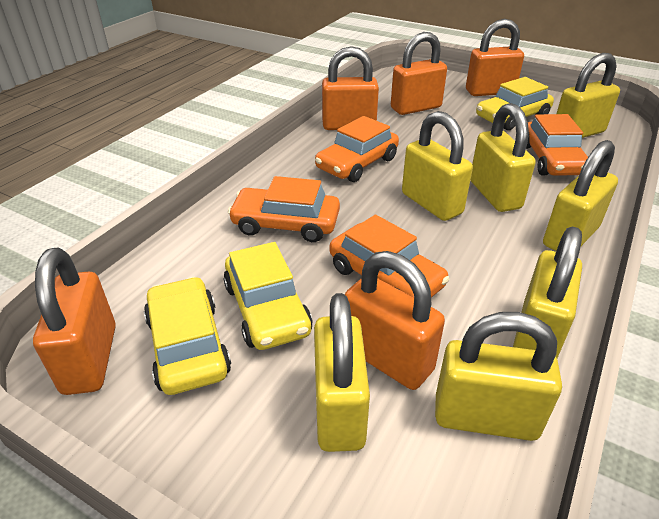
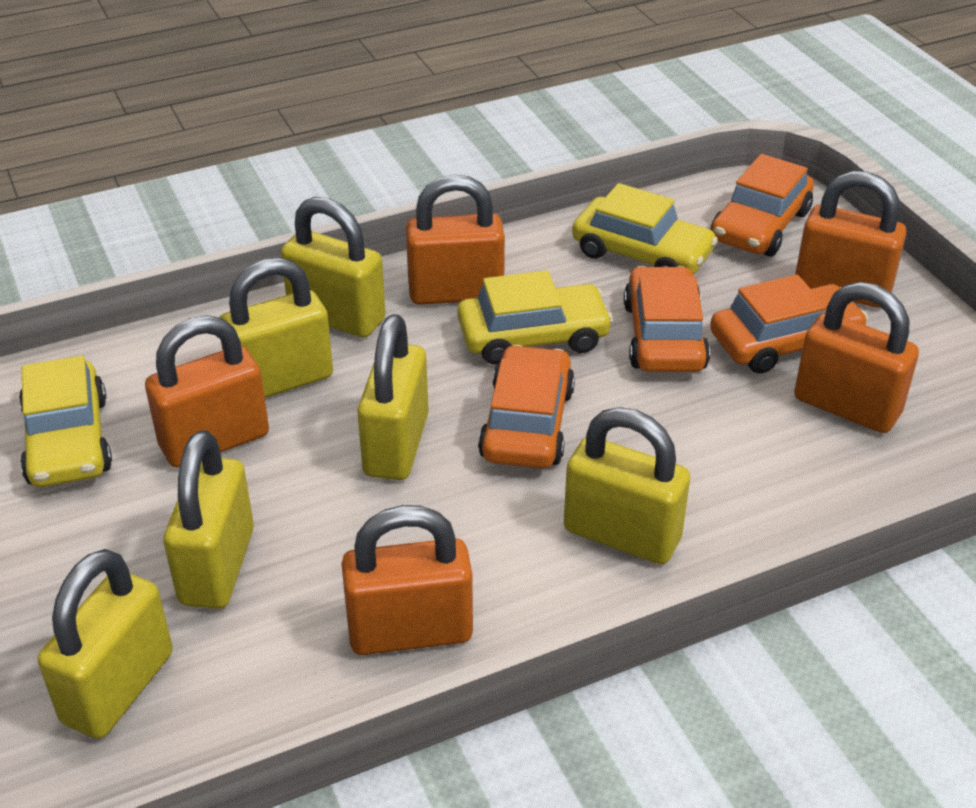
yellow padlock: 7 -> 6

